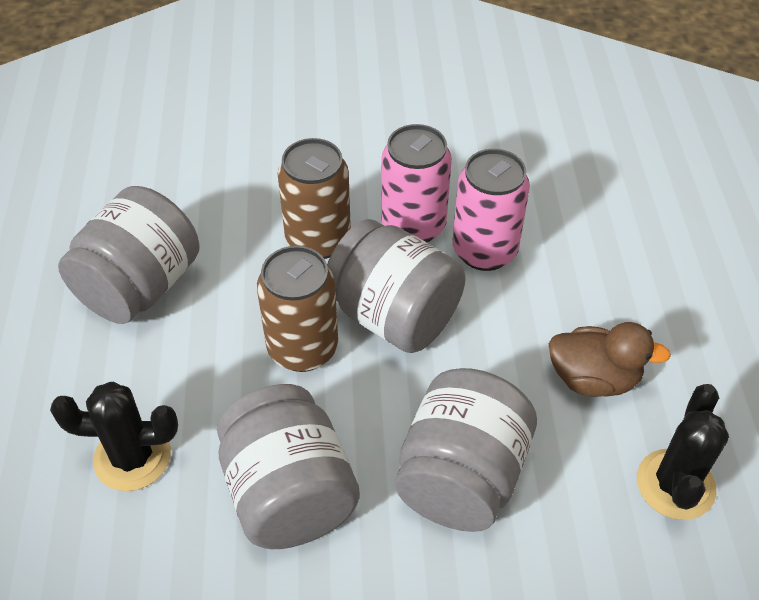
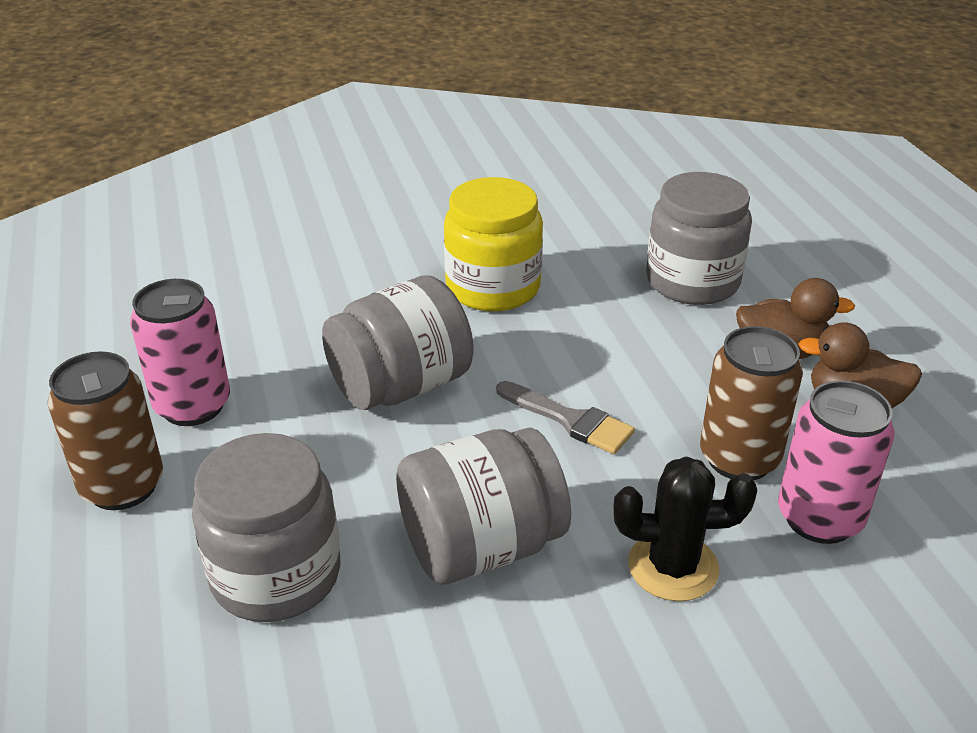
black cactus: 2 -> 1
brown duck: 1 -> 2
grey brush: 0 -> 1
yellow jar: 0 -> 1

